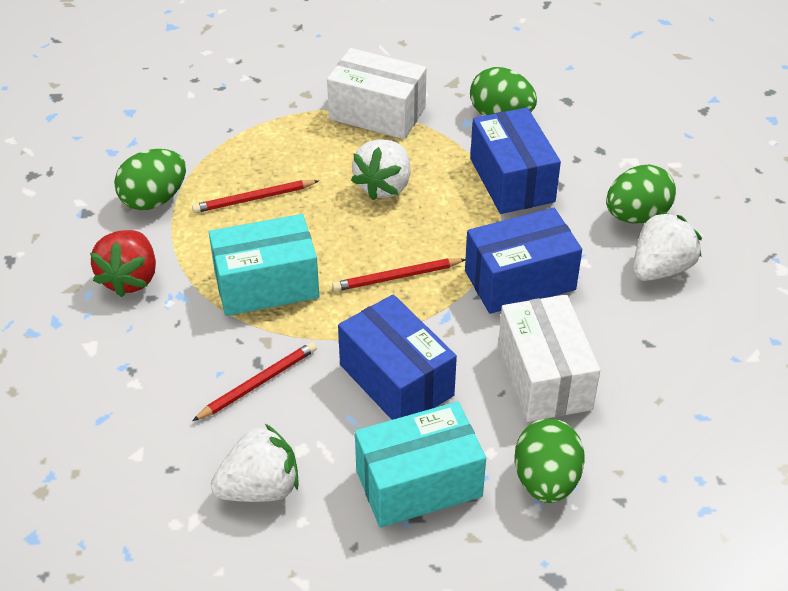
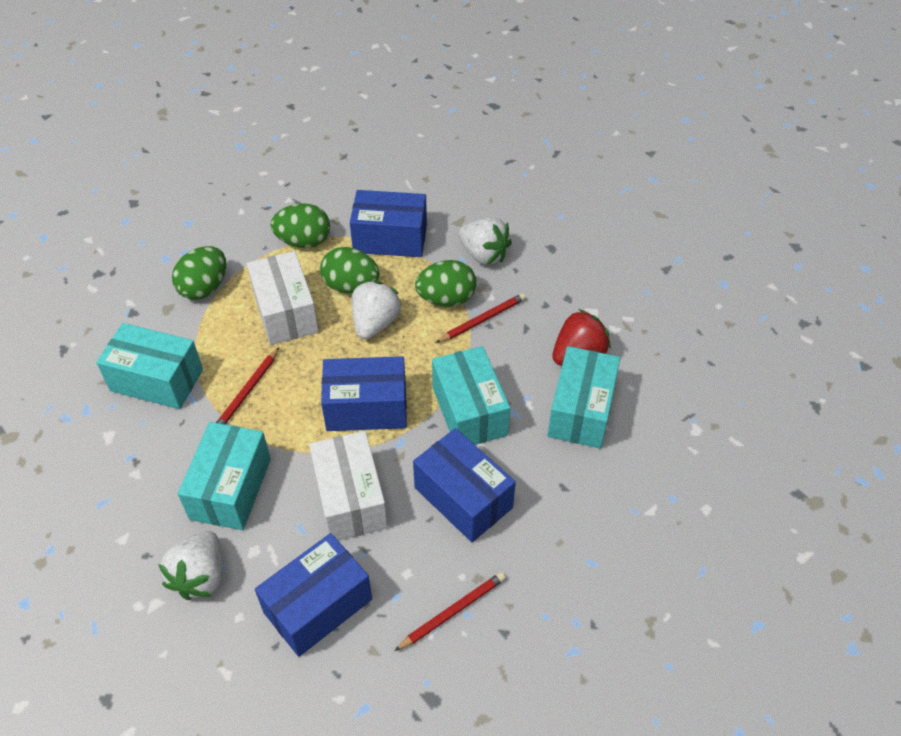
blue box: 3 -> 4
turquoise box: 2 -> 4

